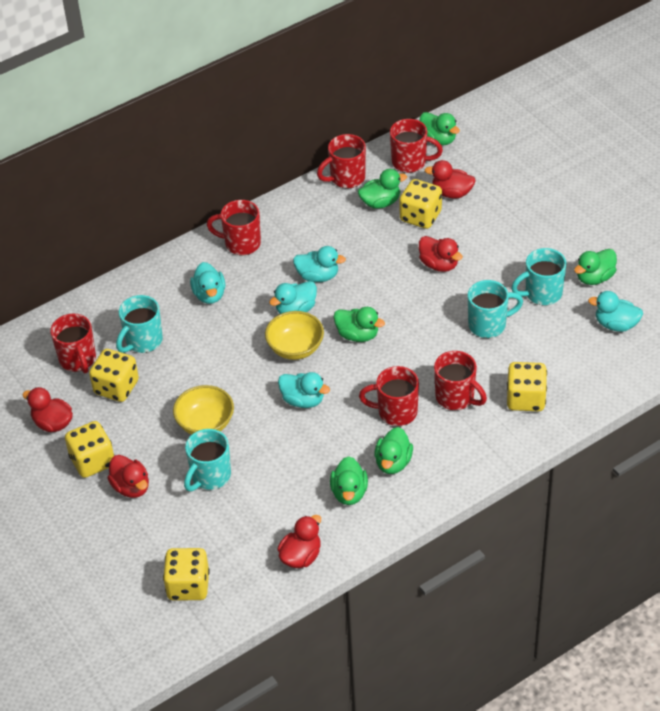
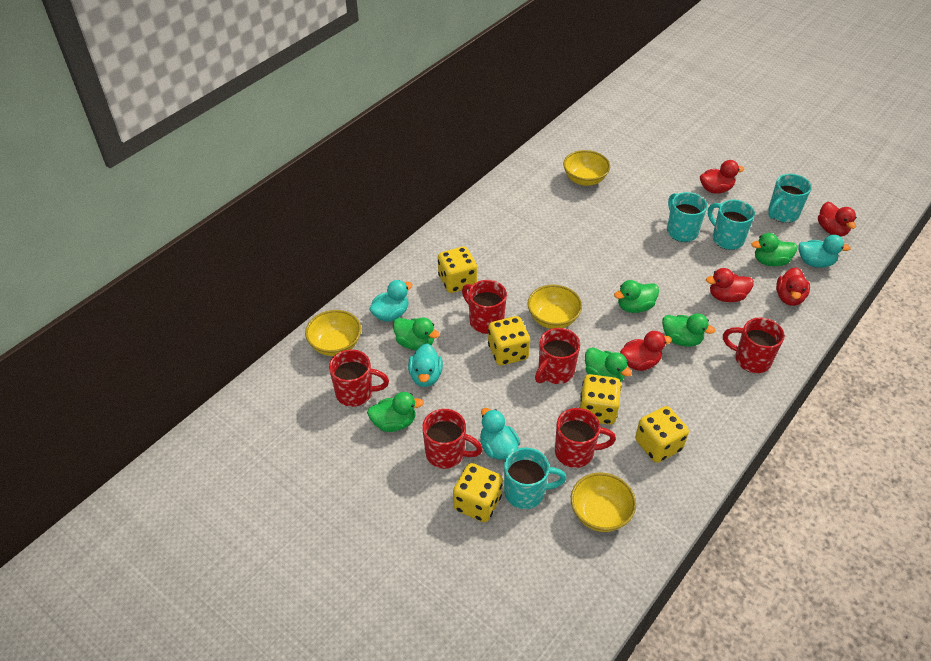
turquoise duck: 5 -> 4
yellow bowl: 2 -> 4

